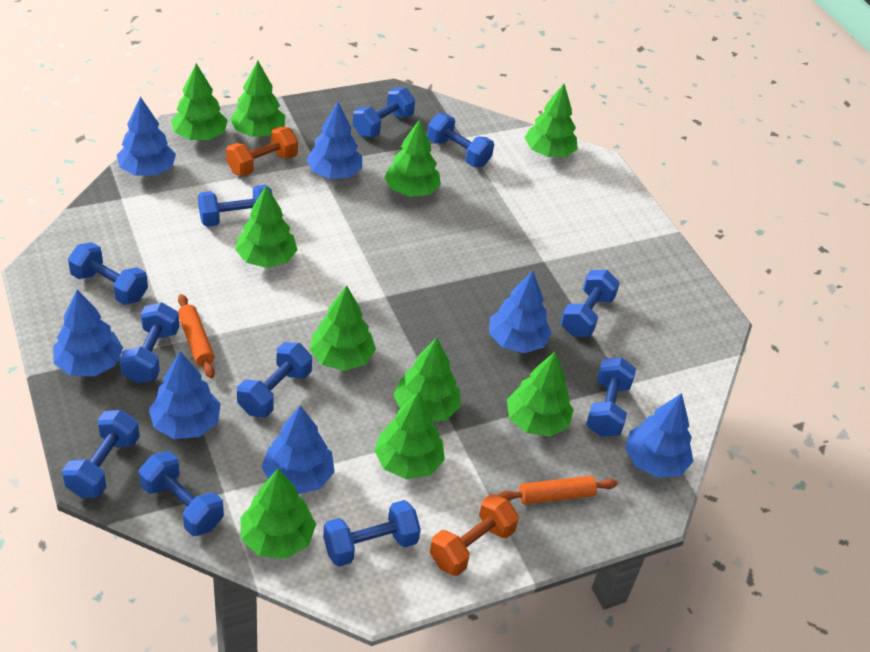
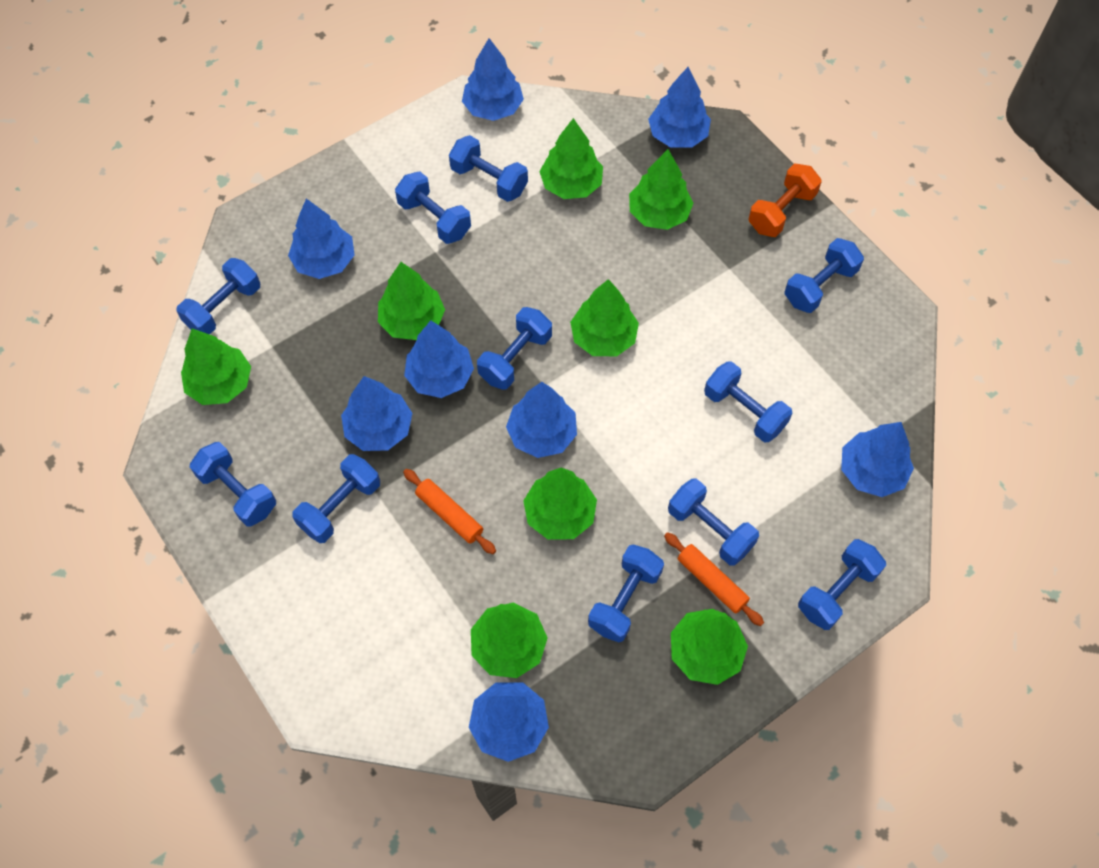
blue tree: 7 -> 8
green tree: 10 -> 8
orange dumbbell: 2 -> 1

